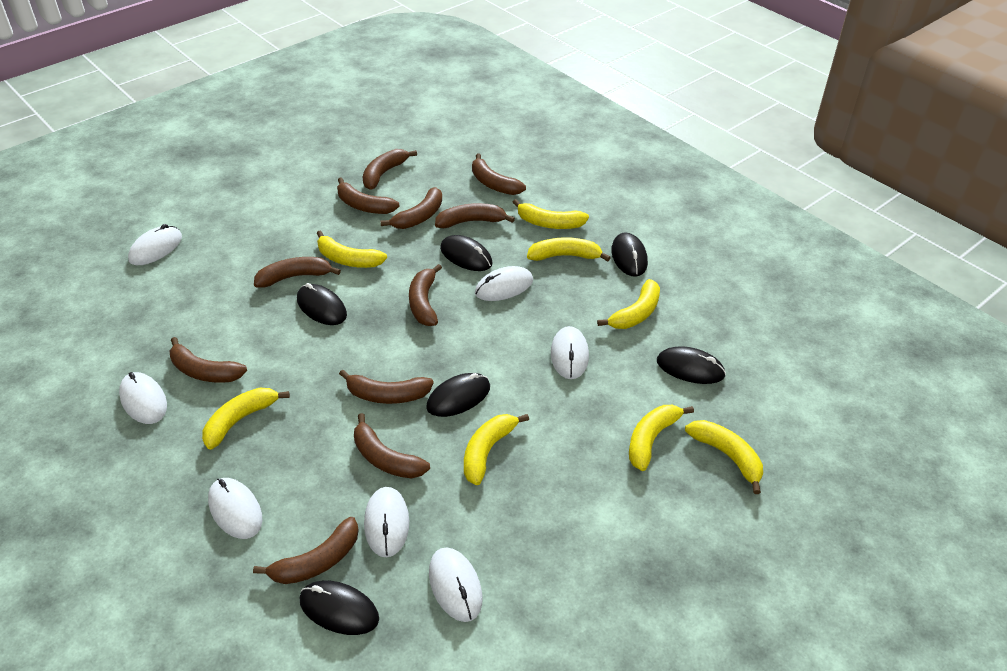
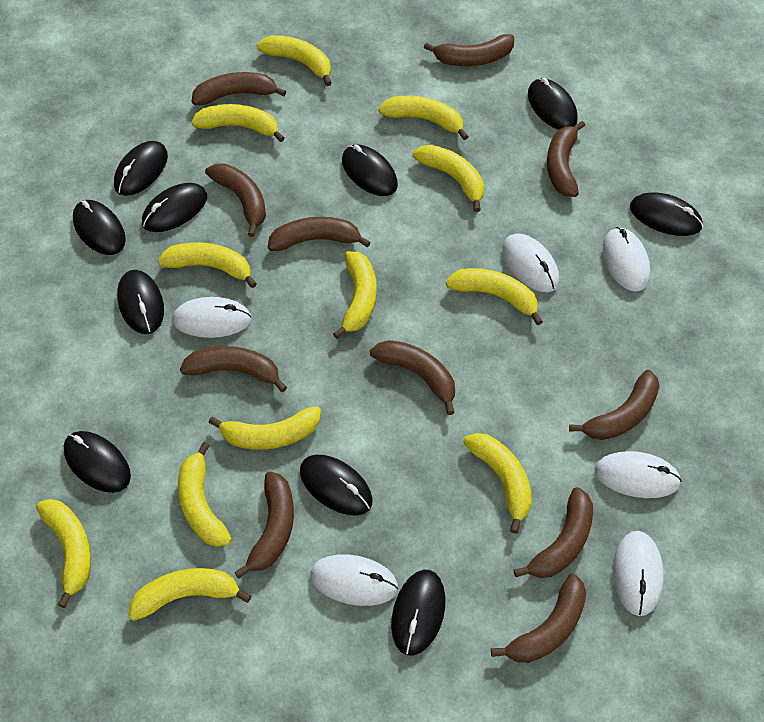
black mouse: 6 -> 10
white mouse: 7 -> 6
yellow banana: 8 -> 12

